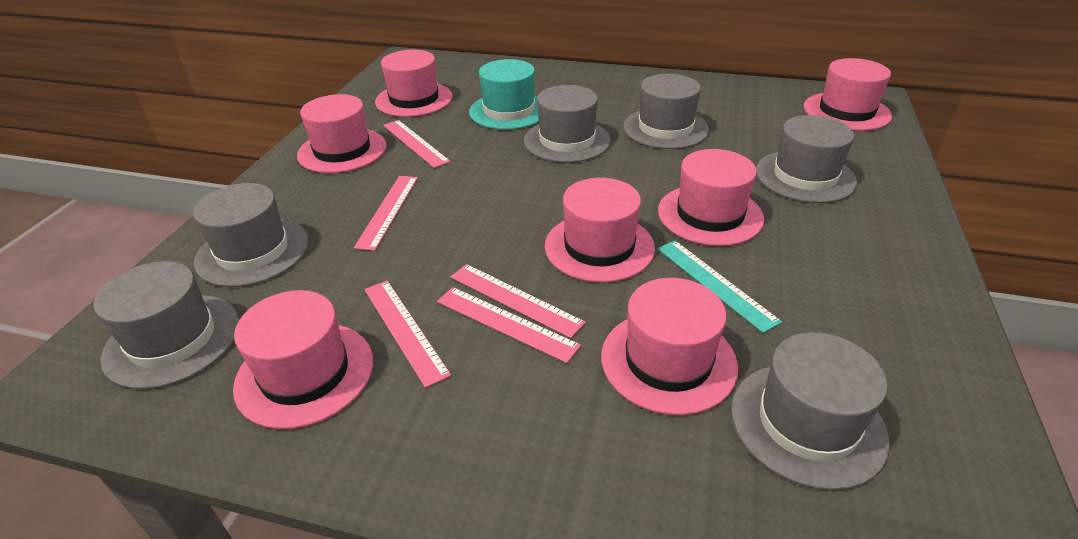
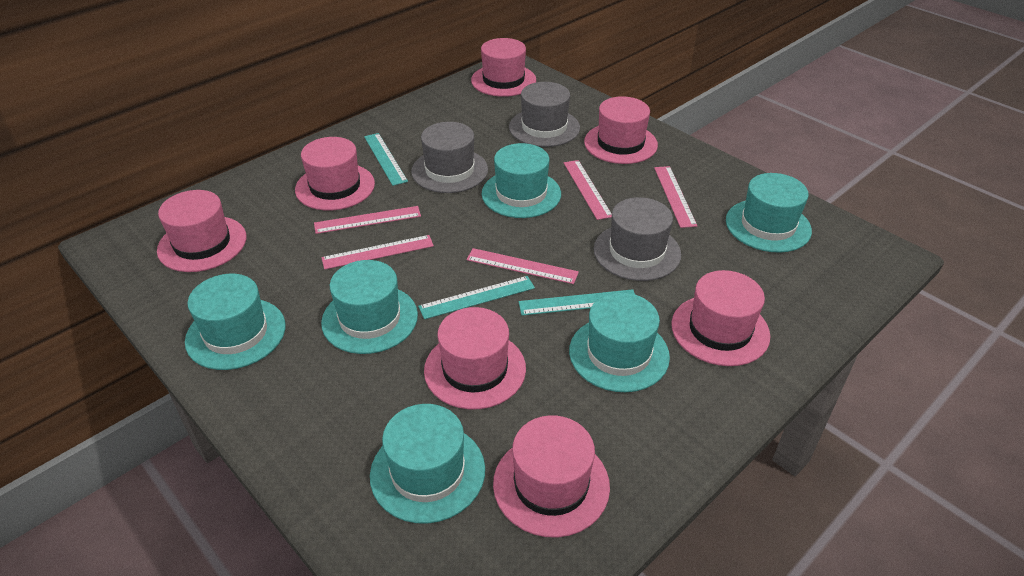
grey hat: 6 -> 3
turquoise hat: 1 -> 6
turquoise ruler: 1 -> 3

